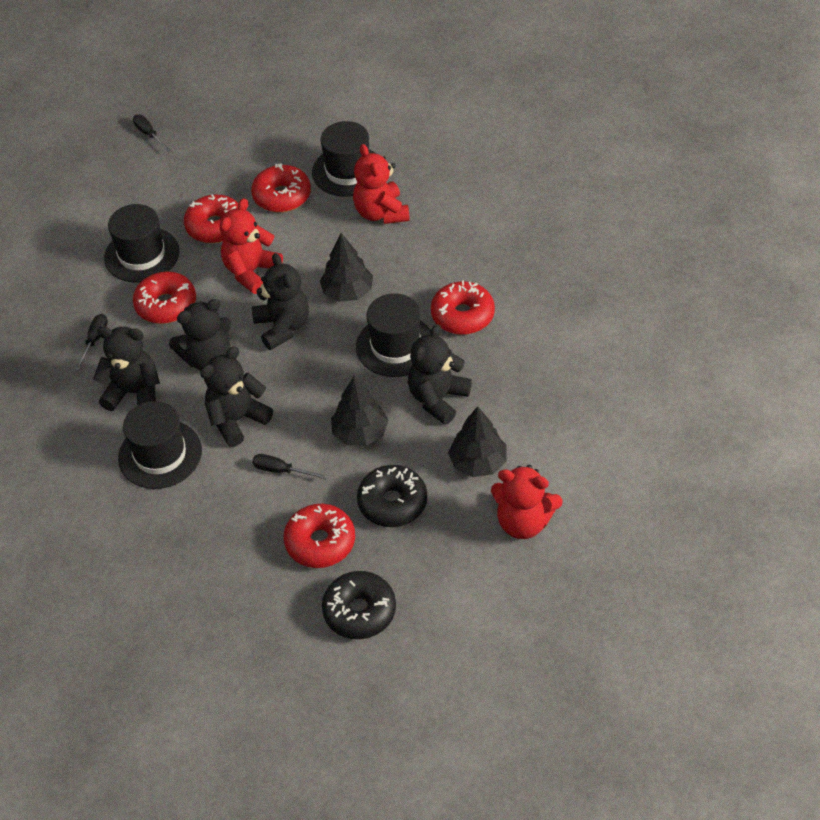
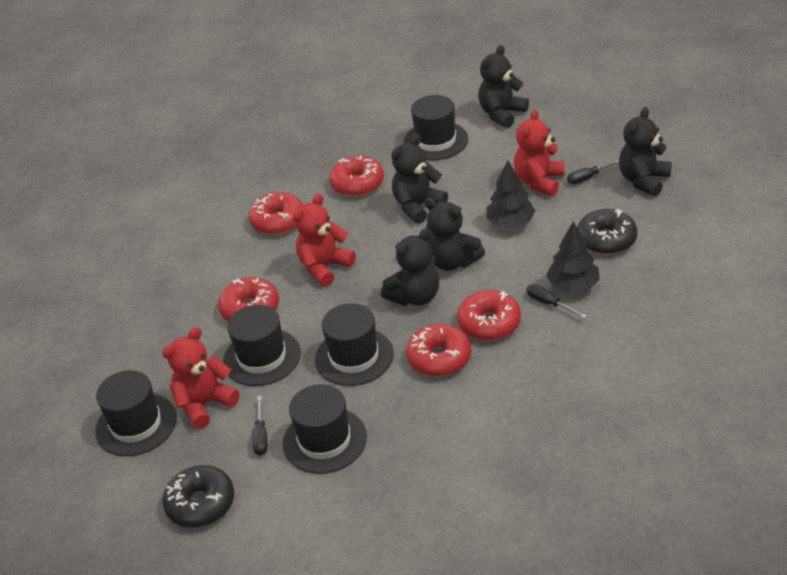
black hat: 4 -> 5
black tree: 3 -> 2

